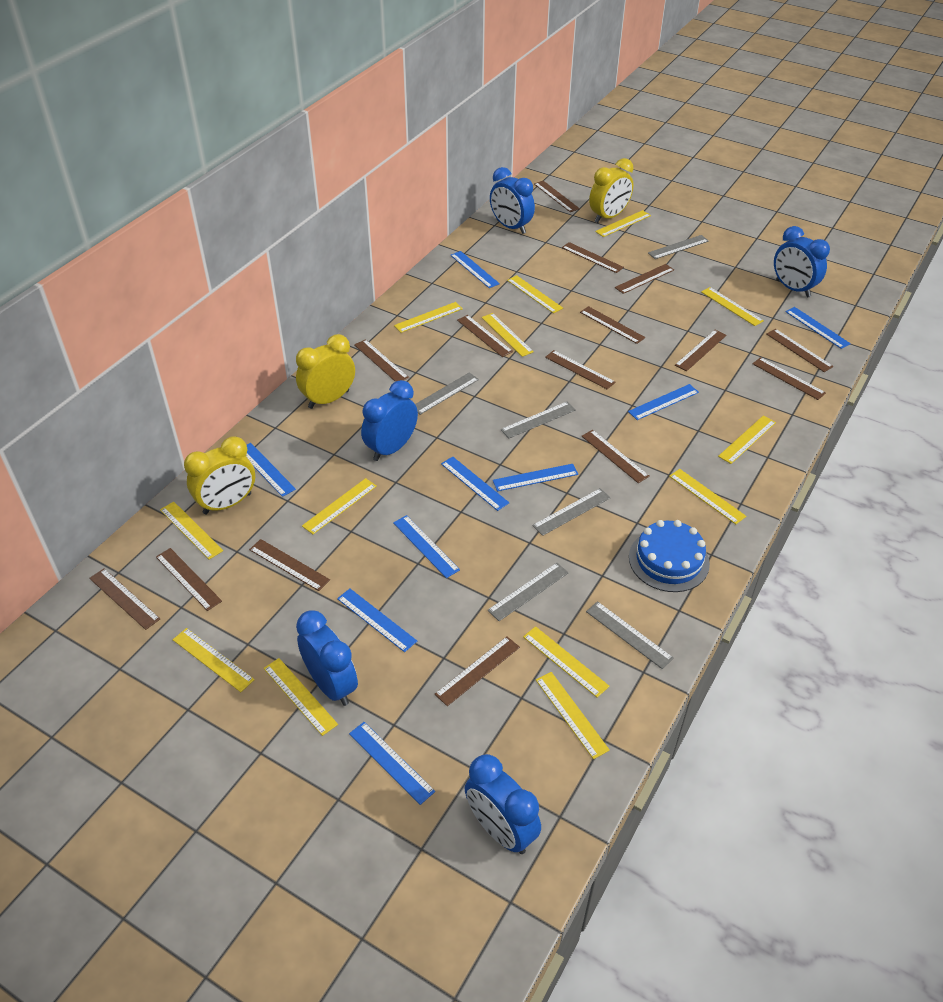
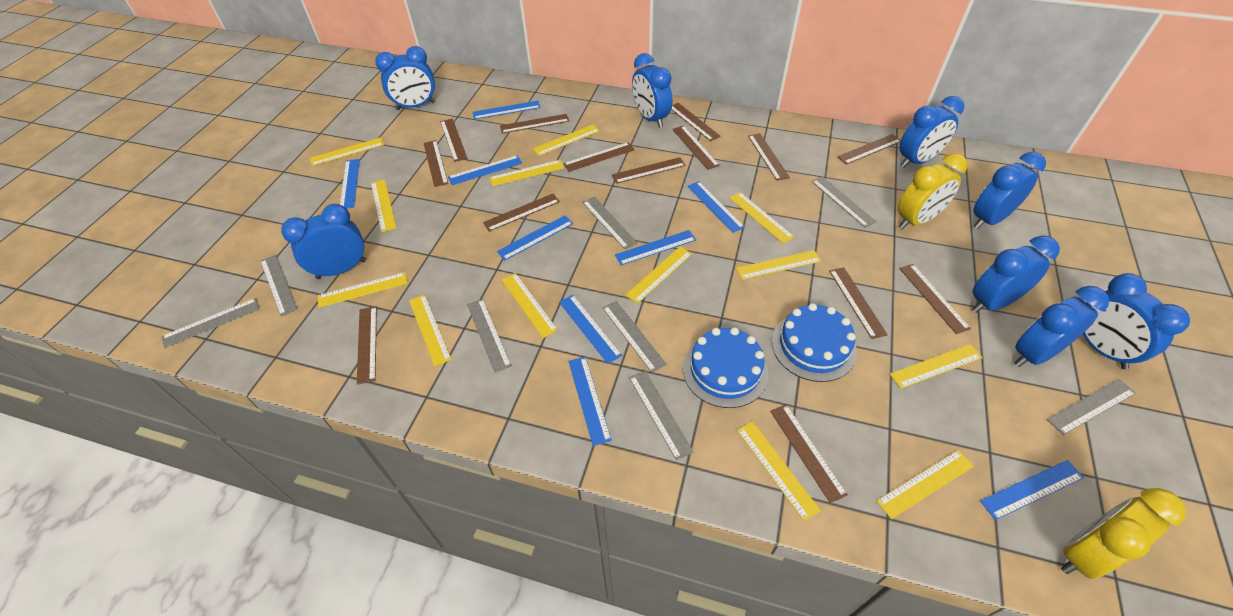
blue cake: 1 -> 2
blue clock: 5 -> 8
brown ruler: 15 -> 14
grey ruler: 6 -> 8
yellow clock: 3 -> 2

